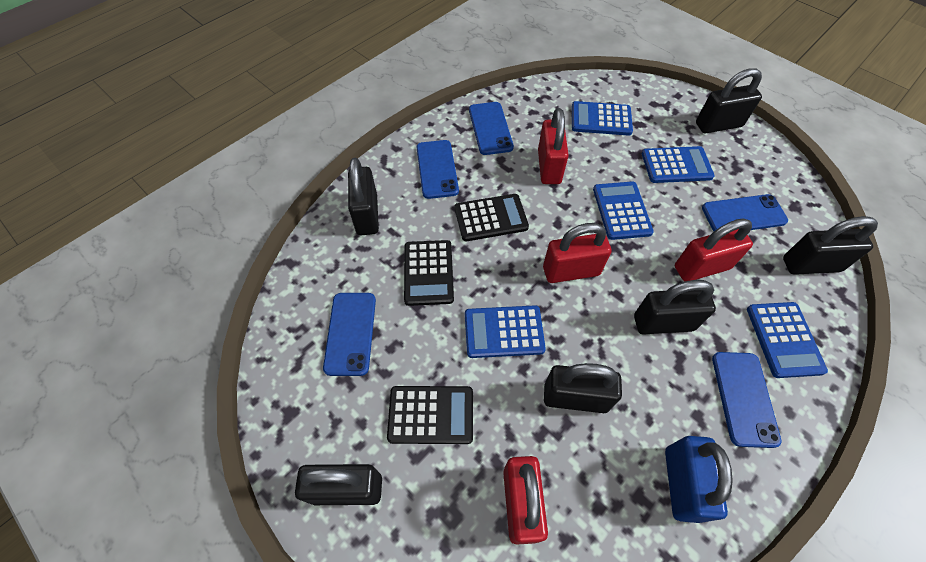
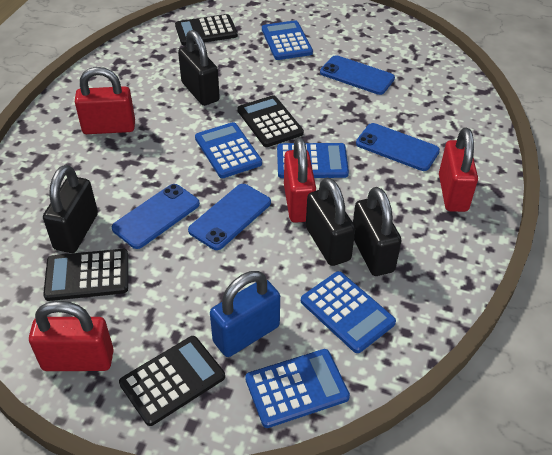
black calculator: 3 -> 4
black padlock: 6 -> 4
blue phone: 5 -> 4

